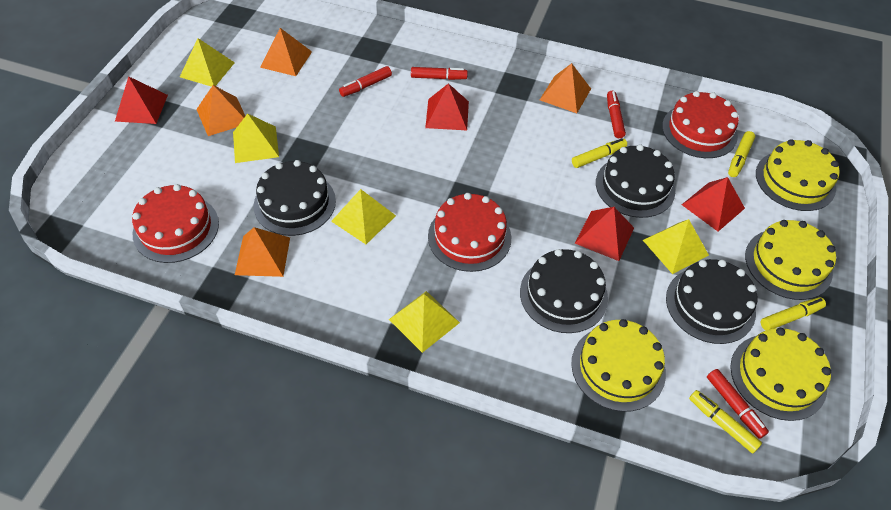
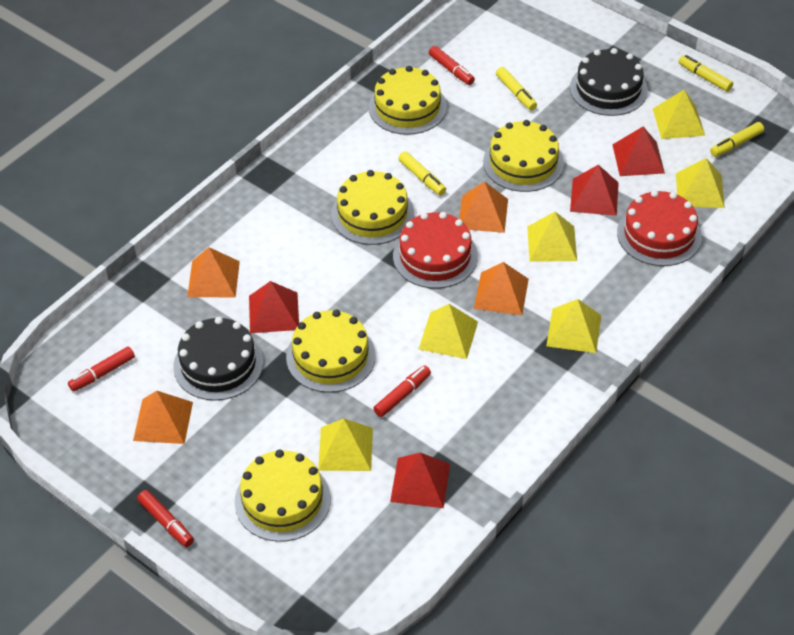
black cake: 4 -> 2
red cake: 3 -> 2
yellow cake: 4 -> 5
yellow pyramid: 5 -> 6

